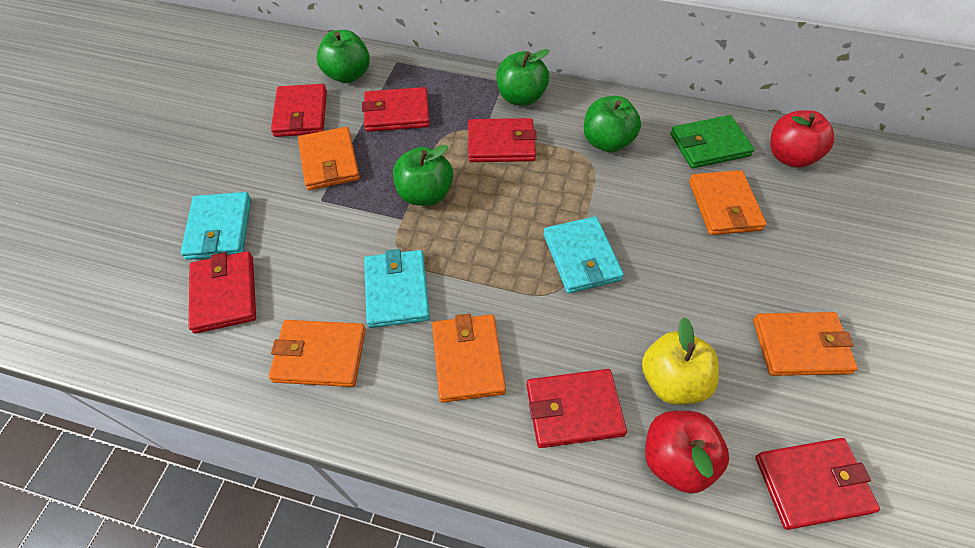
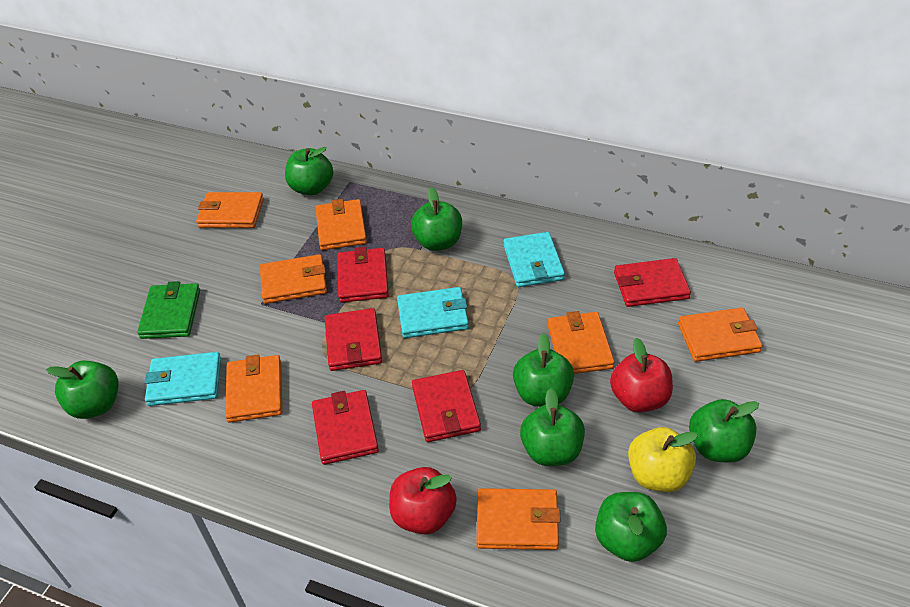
green apple: 4 -> 7
orange wallet: 5 -> 7
red wallet: 6 -> 5

